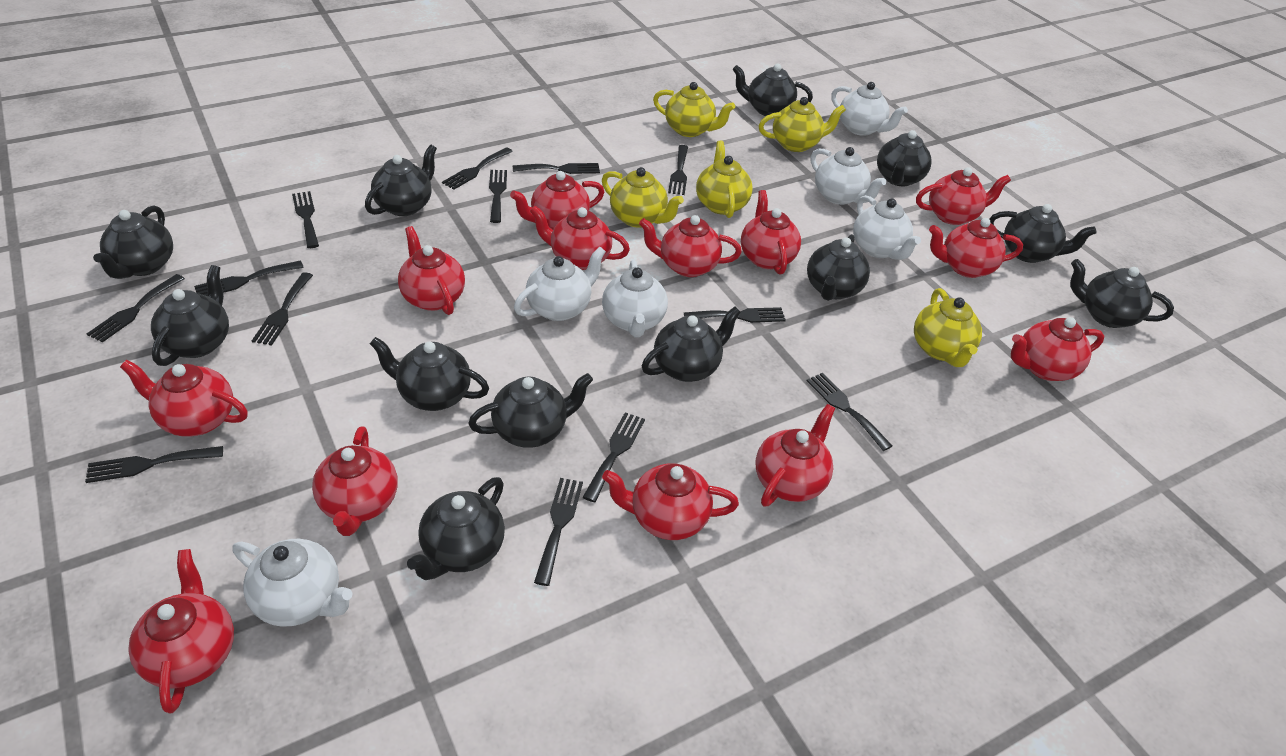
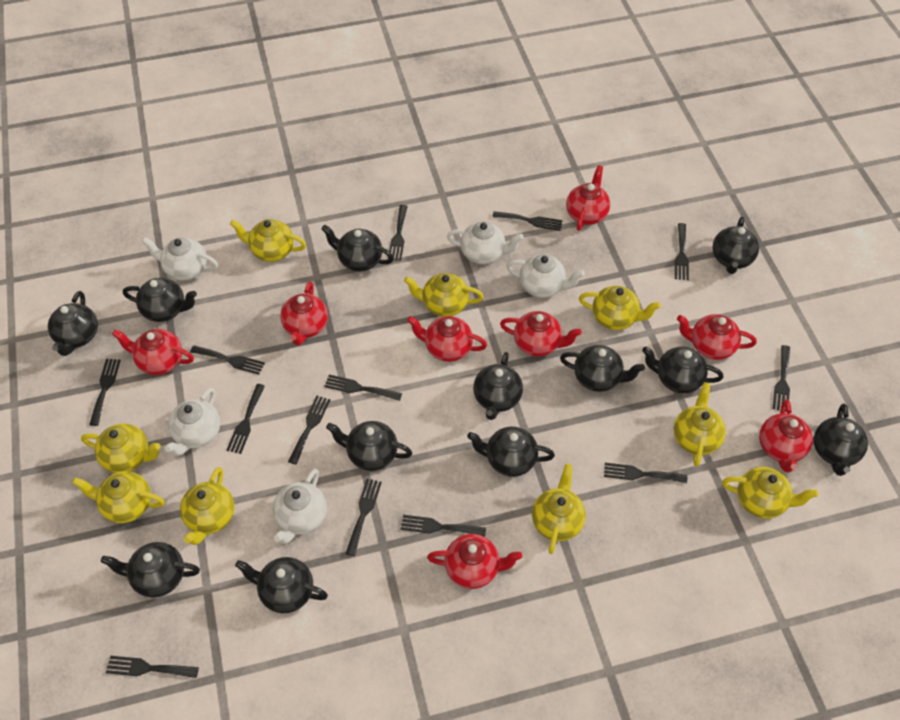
red teapot: 13 -> 8
white teapot: 6 -> 5
yellow teapot: 5 -> 9

